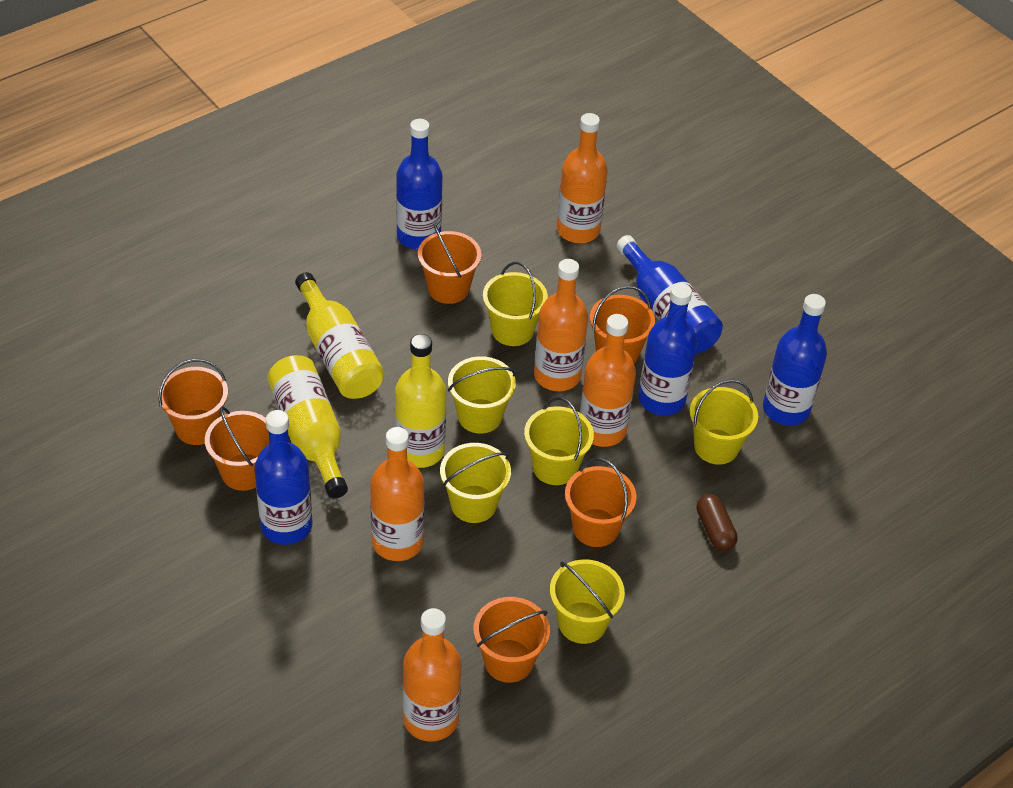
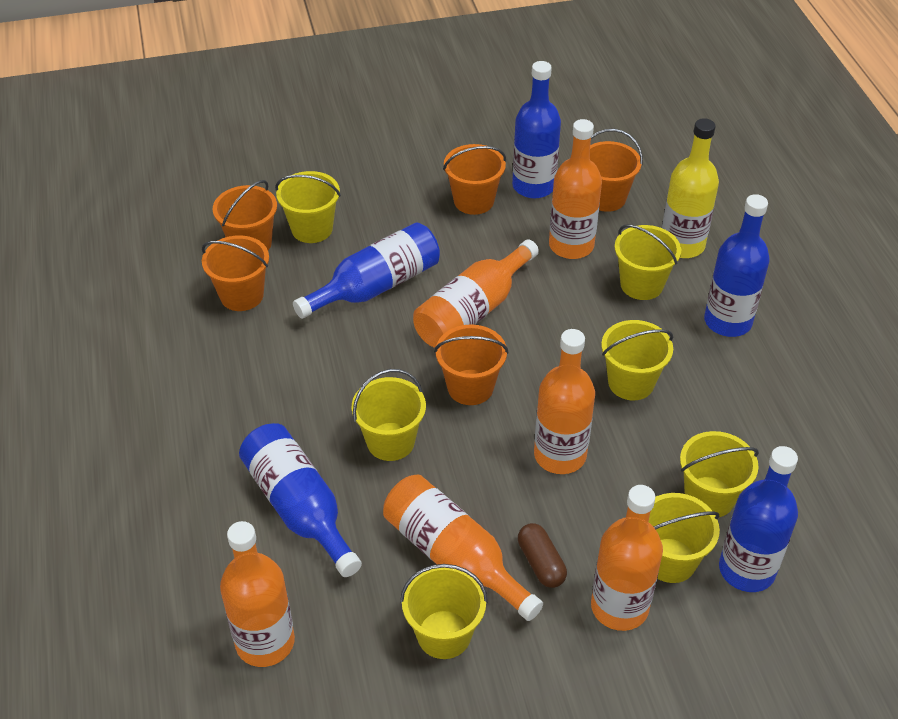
orange bottle: 5 -> 6
orange bucket: 6 -> 5
yellow bottle: 3 -> 1
yellow bucket: 6 -> 7

